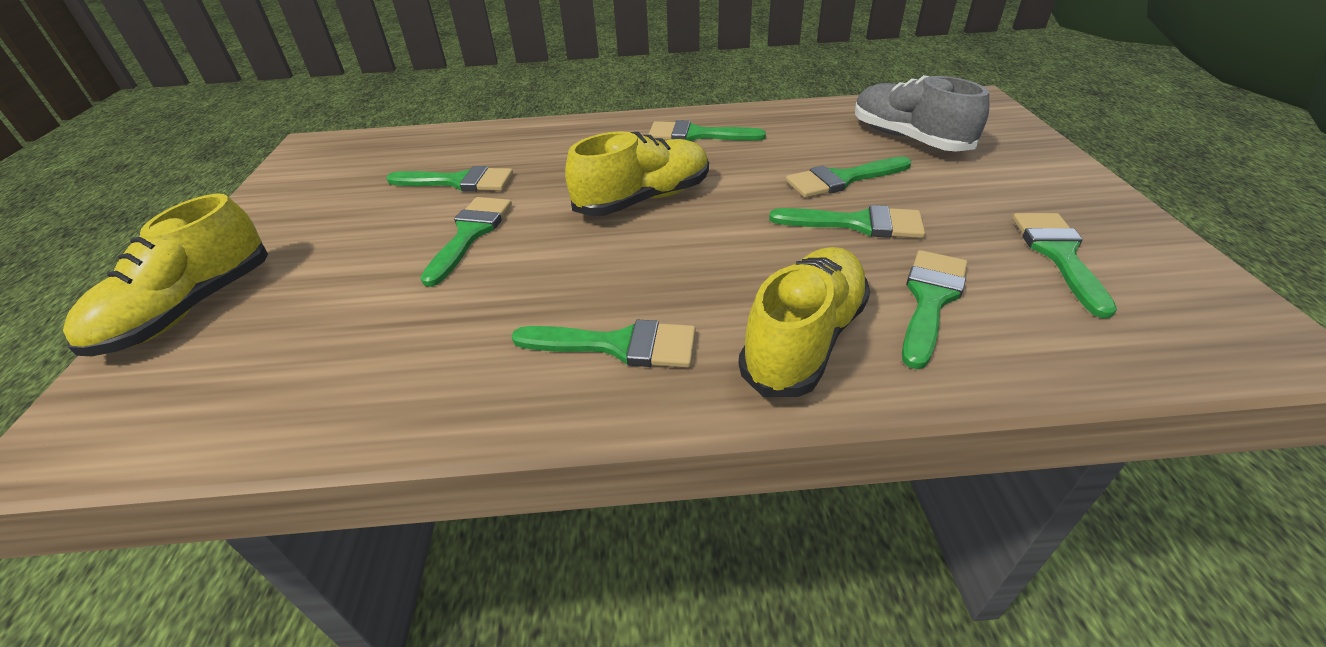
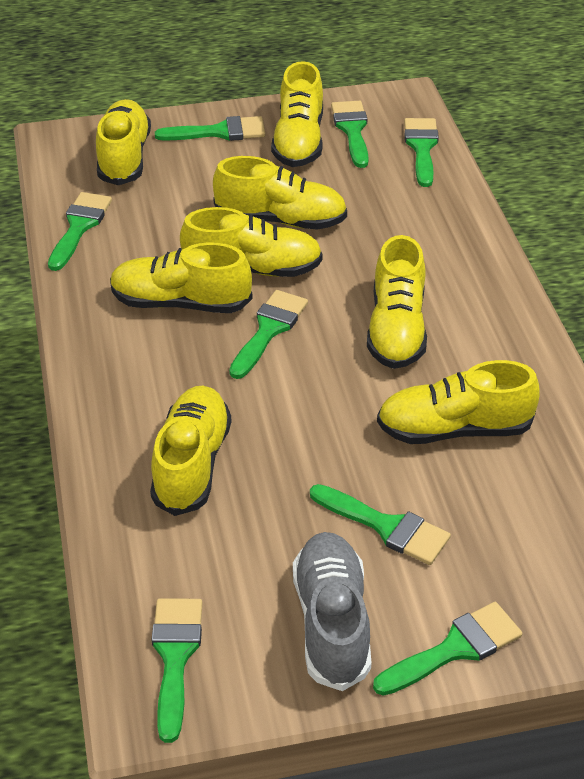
yellow shoe: 3 -> 8

